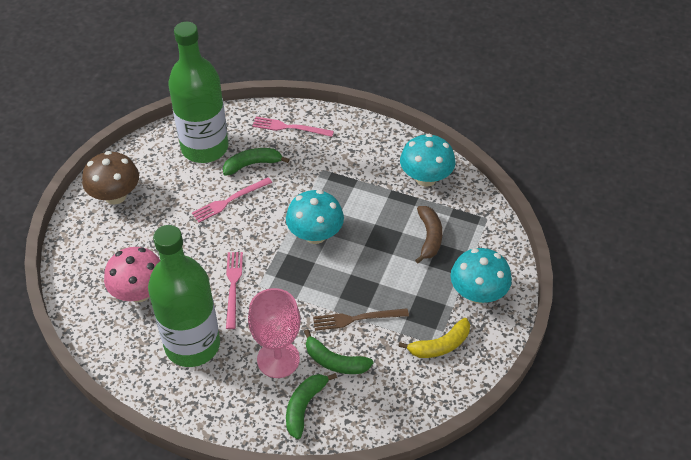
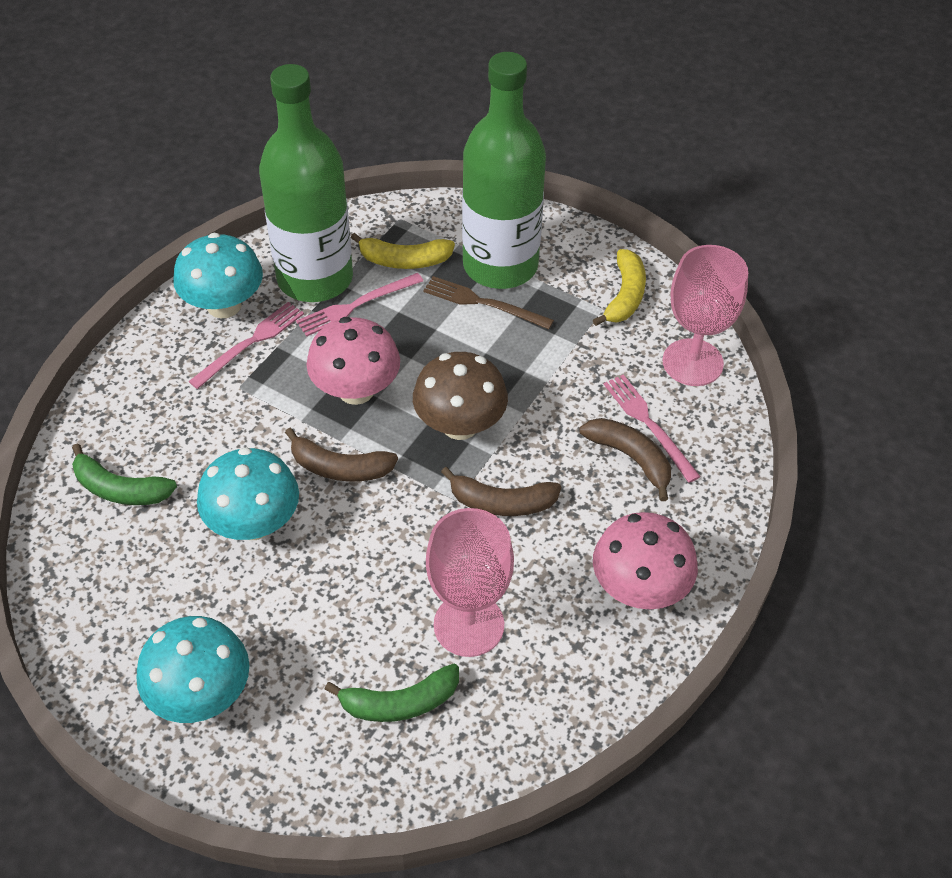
brown banana: 1 -> 3
green banana: 3 -> 2
pink goblet: 1 -> 2
pink mushroom: 1 -> 2
yellow banana: 1 -> 2

